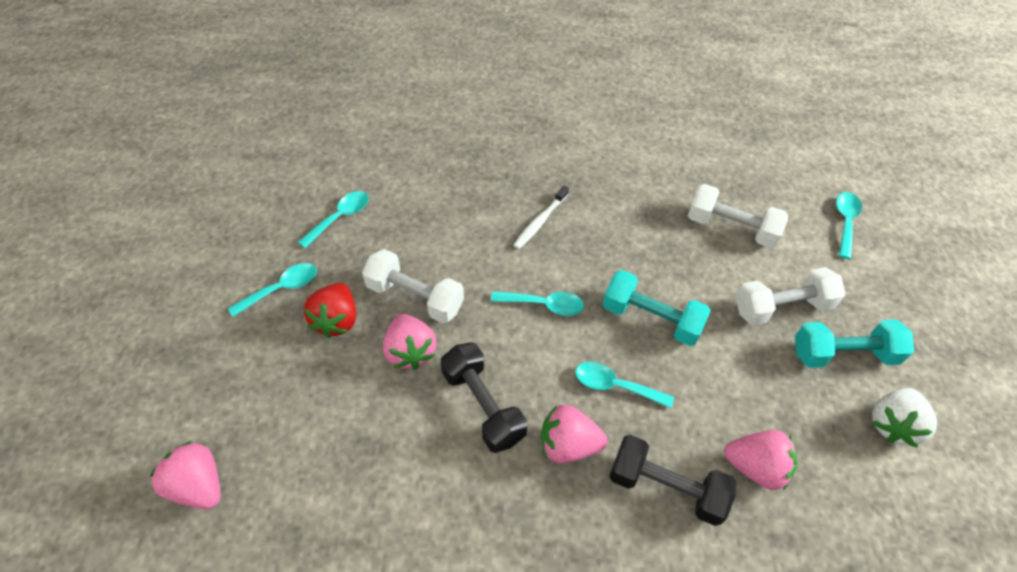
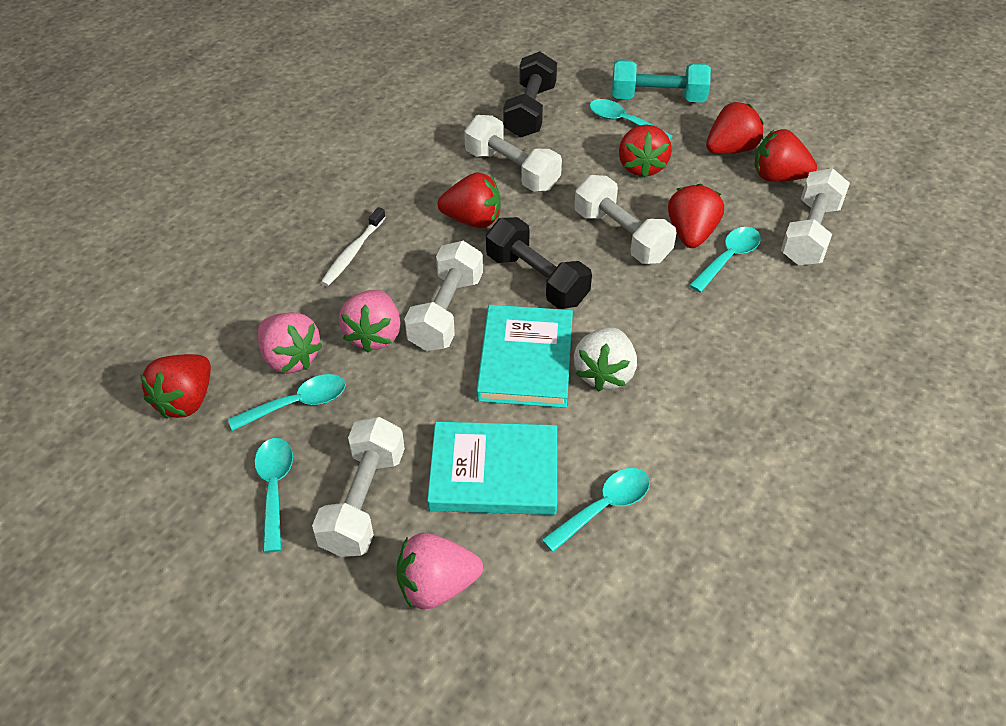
pink strawberry: 4 -> 3
red strawberry: 1 -> 6
turquoise book: 0 -> 2
turquoise dumbbell: 2 -> 1
white dumbbell: 3 -> 5

